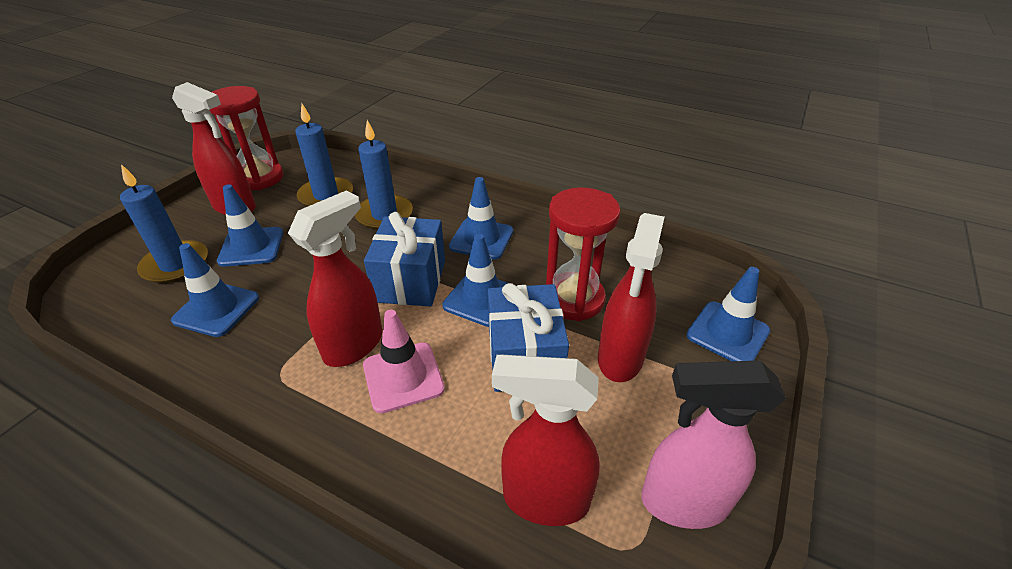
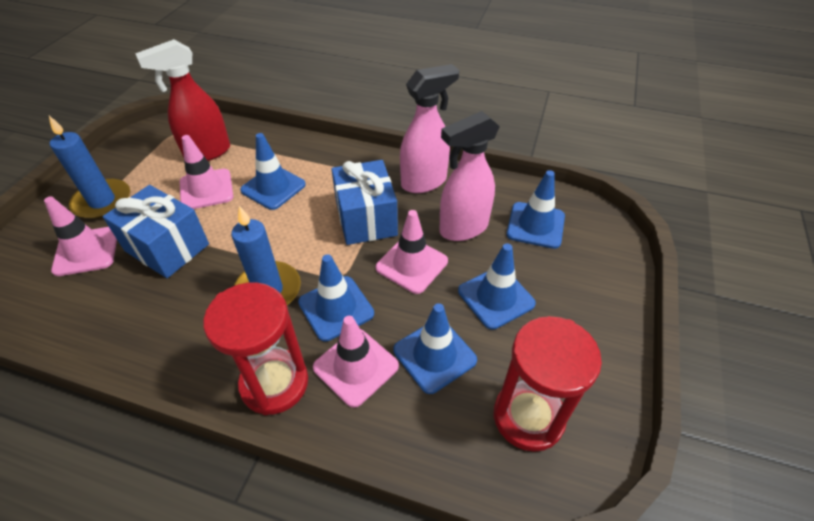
blue candle: 3 -> 2
pink spray bottle: 1 -> 2
pink traffic cone: 1 -> 4
red spray bottle: 4 -> 1

